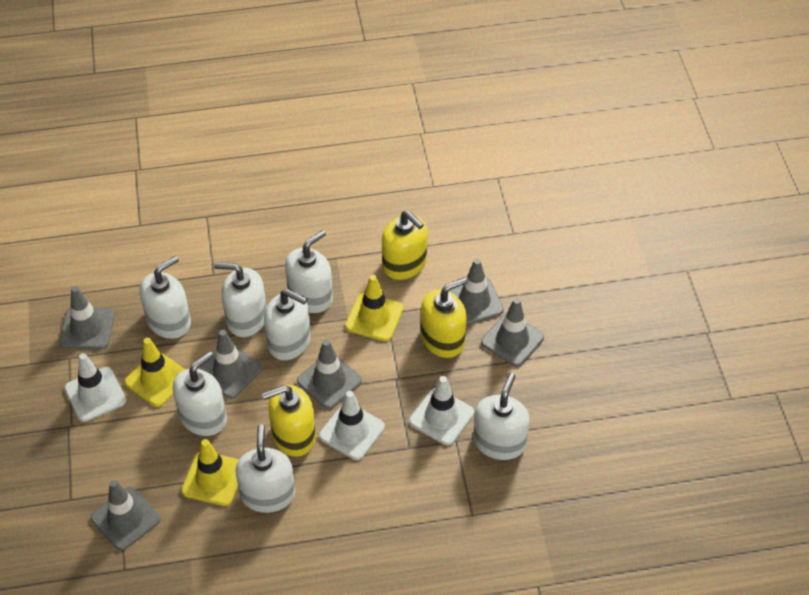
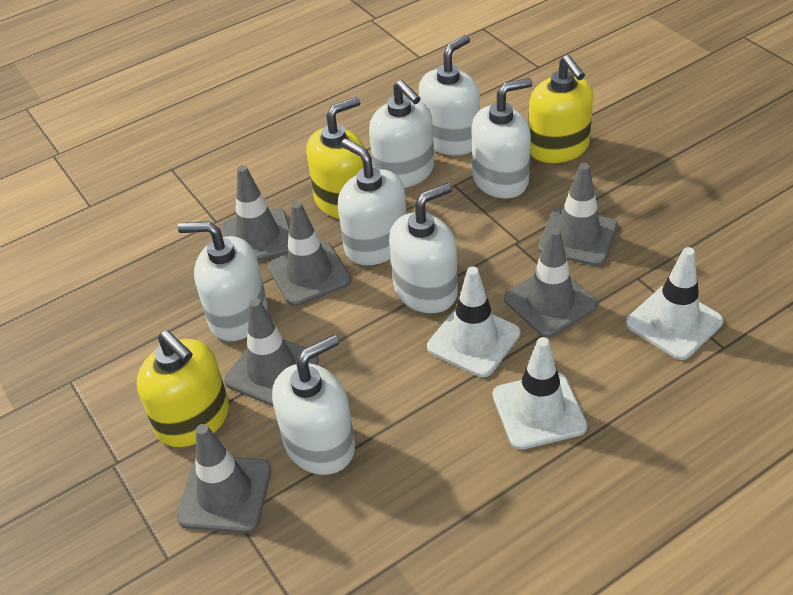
yellow traffic cone: 3 -> 0

